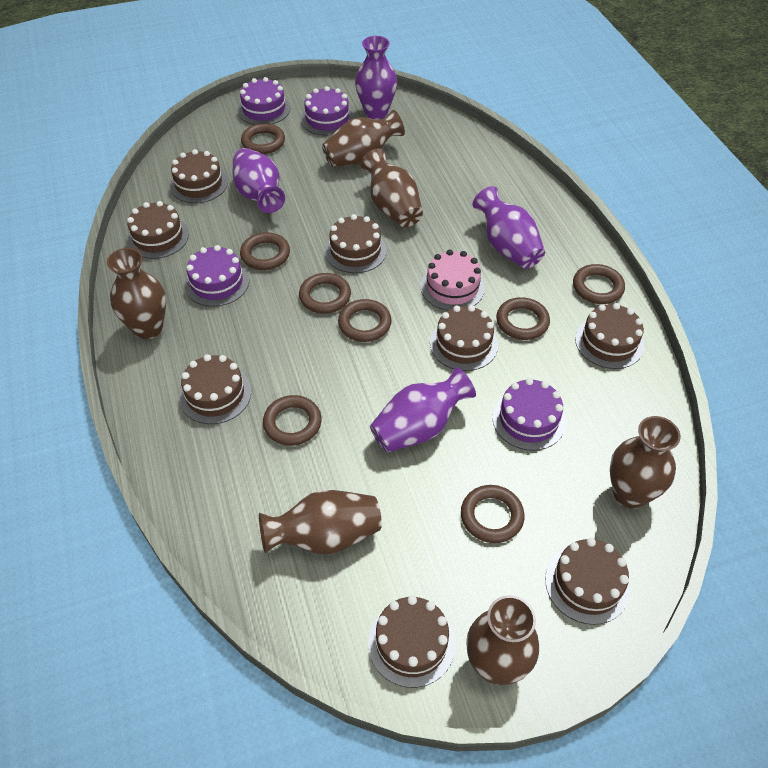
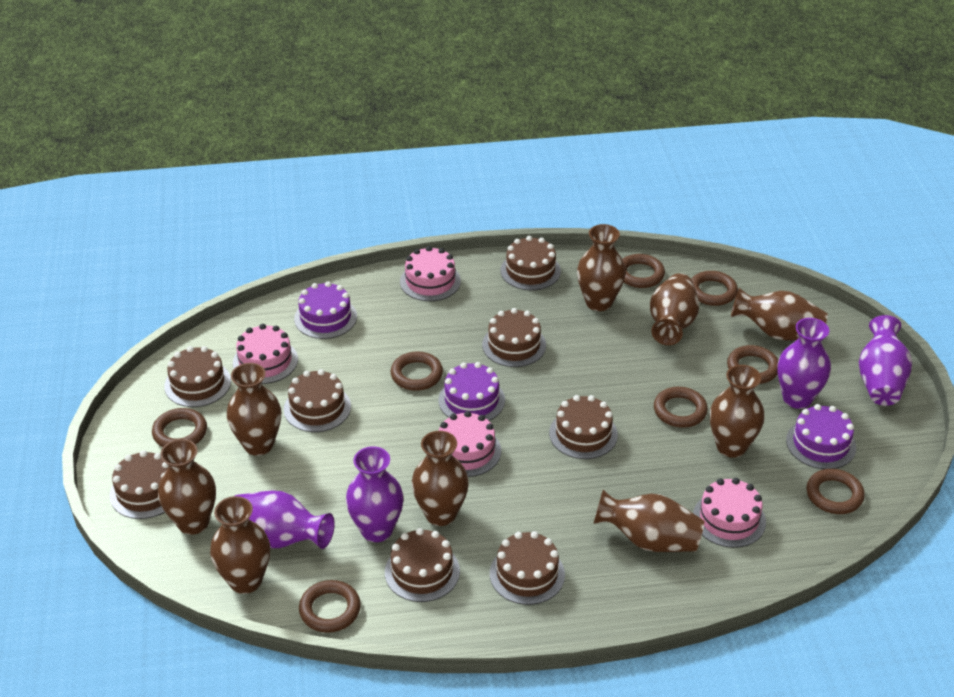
brown vase: 6 -> 9
pink cake: 1 -> 4
purple cake: 4 -> 3

